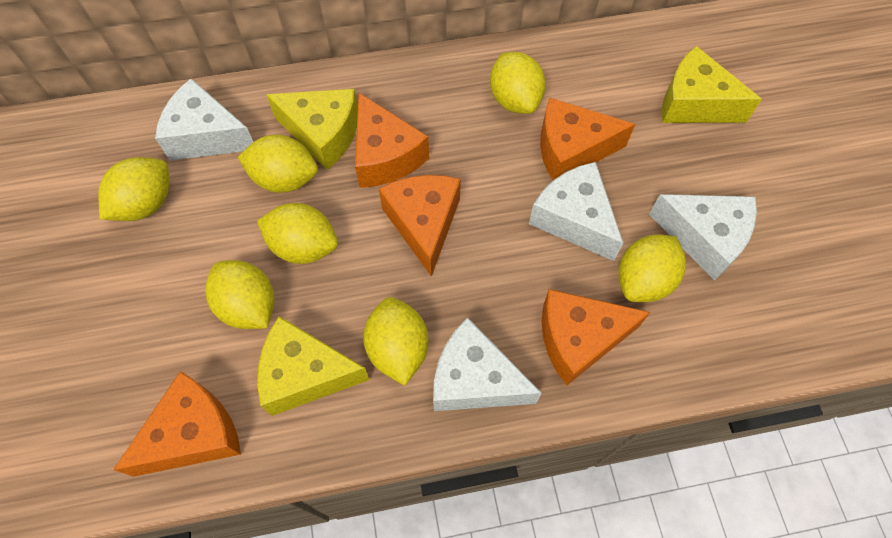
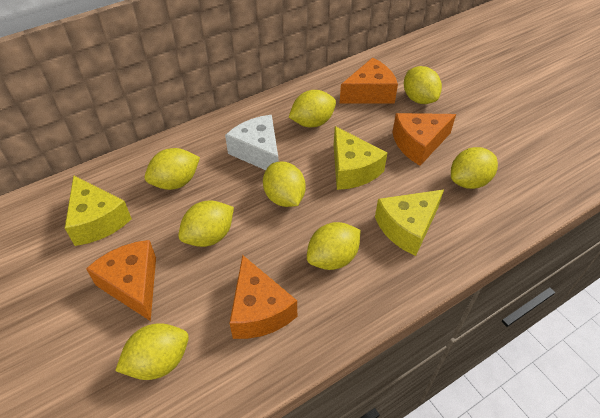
orange cheese: 5 -> 4
white cheese: 4 -> 1
yellow lemon: 7 -> 8

